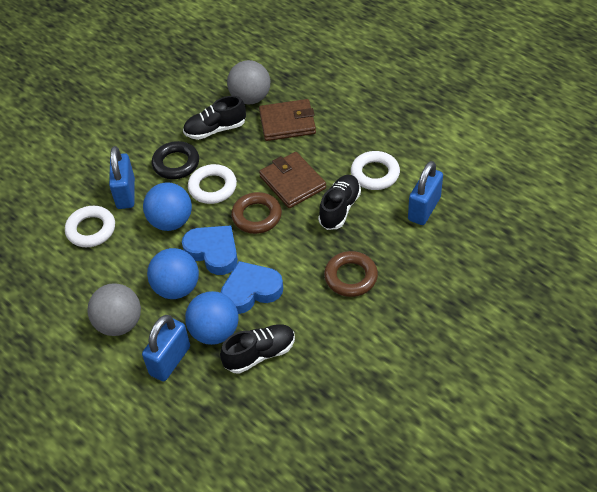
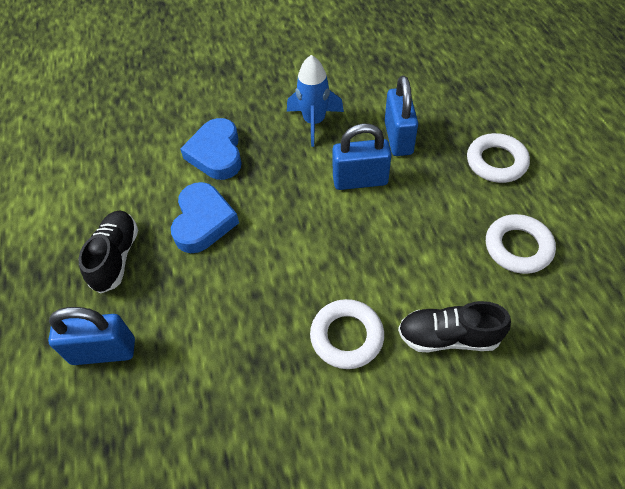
black ring: 1 -> 0
black shoe: 3 -> 2
blue ball: 3 -> 0
blue rocket: 0 -> 1
brown ring: 2 -> 0
brown wallet: 2 -> 0
grey ball: 2 -> 0

